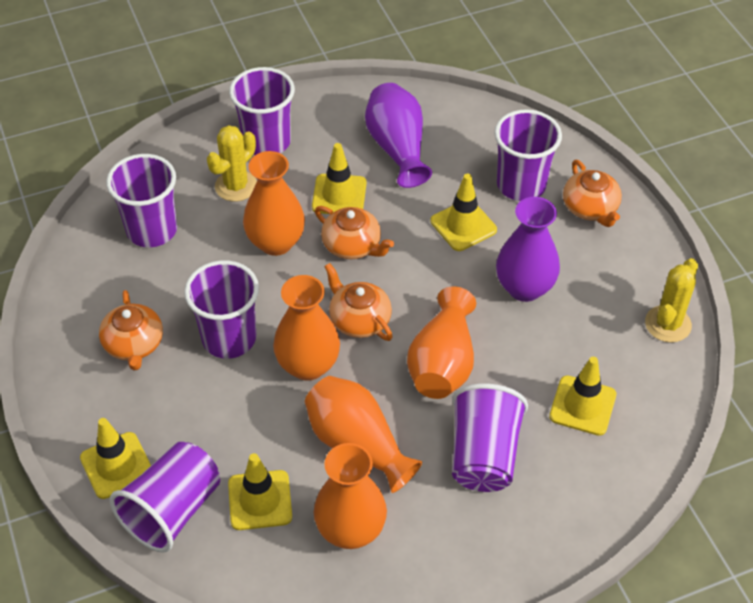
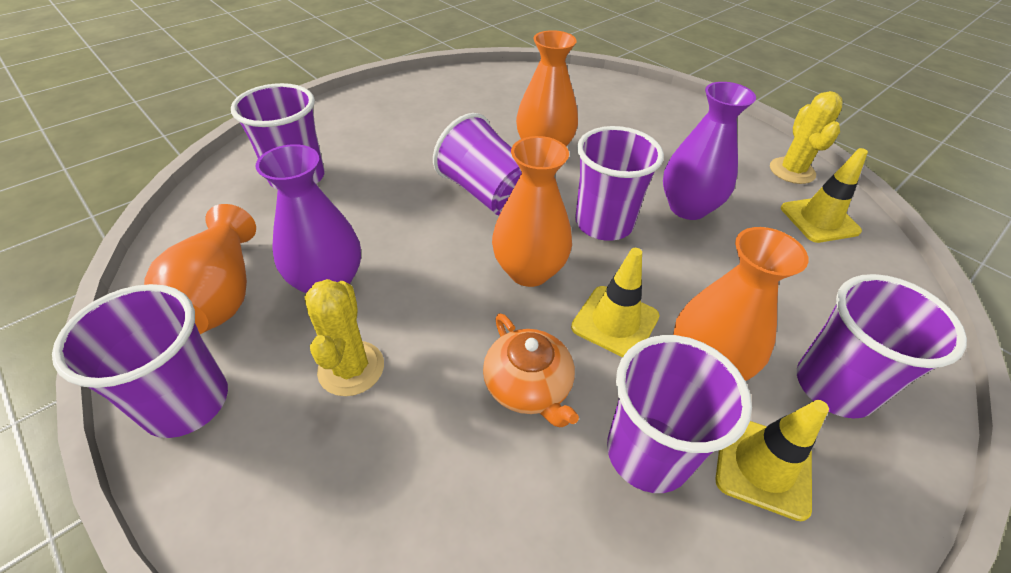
orange teapot: 4 -> 1
orange vase: 5 -> 4
yellow traffic cone: 5 -> 3

